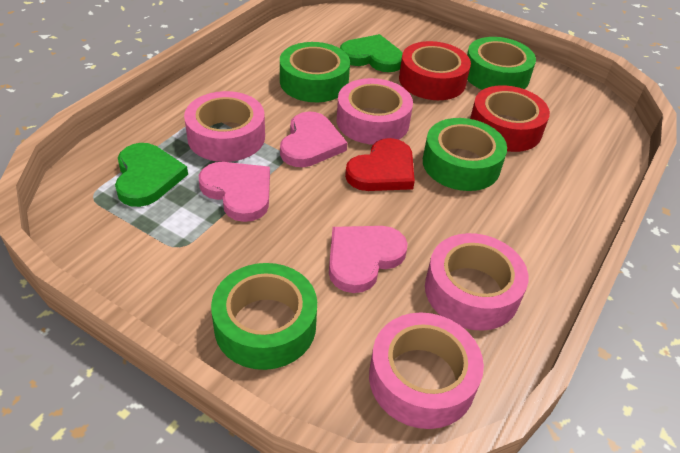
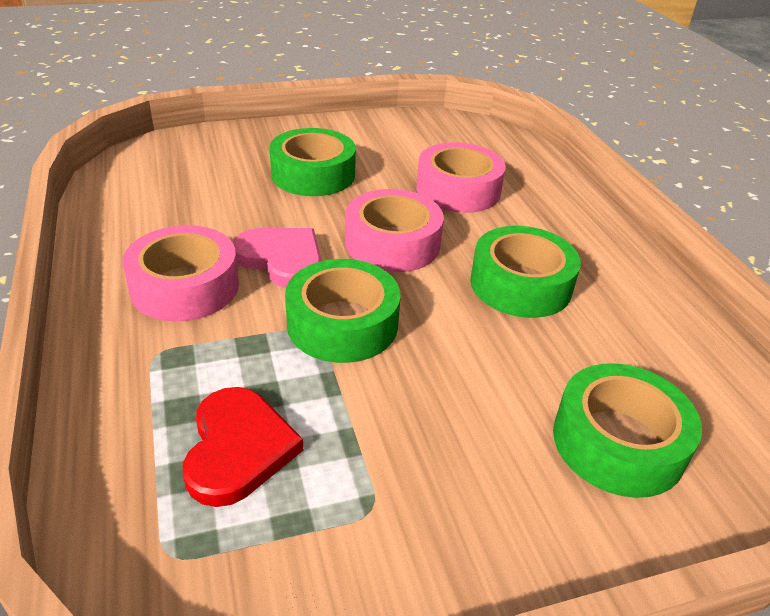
green heart: 2 -> 0
pink heart: 3 -> 1
pink tape: 4 -> 3
red tape: 2 -> 0

